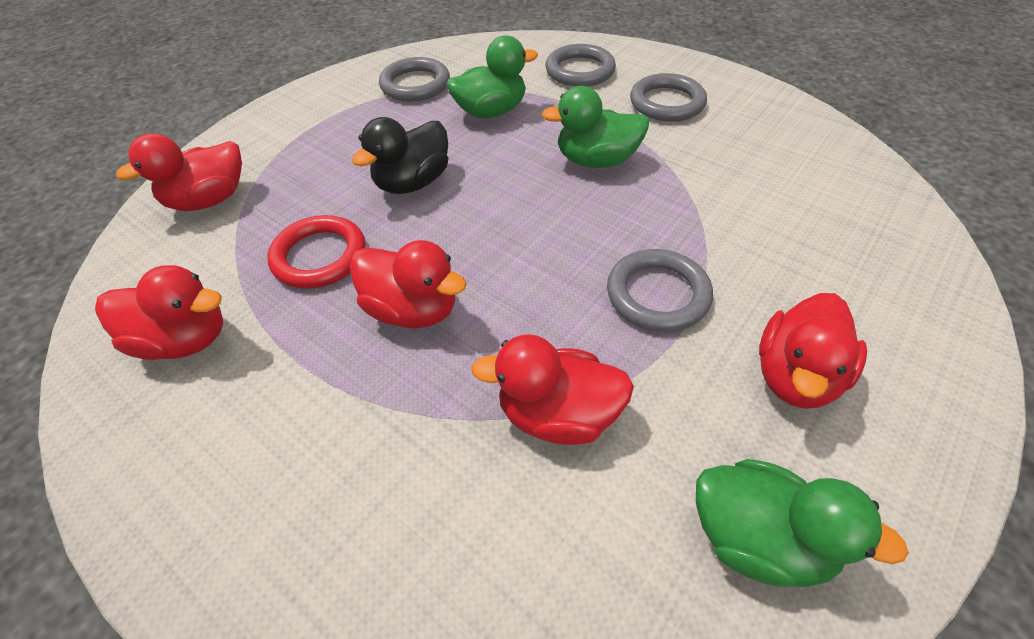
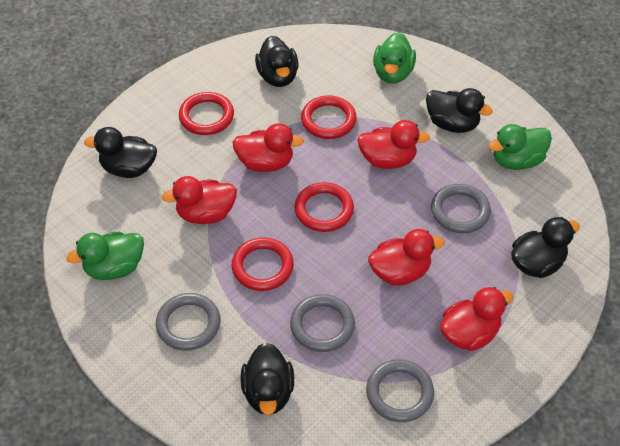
black duck: 1 -> 5
red ring: 1 -> 4

